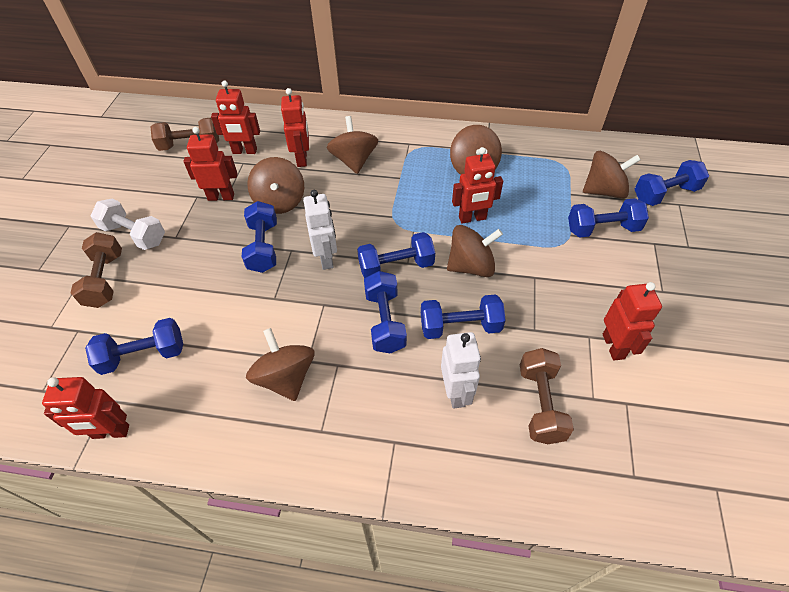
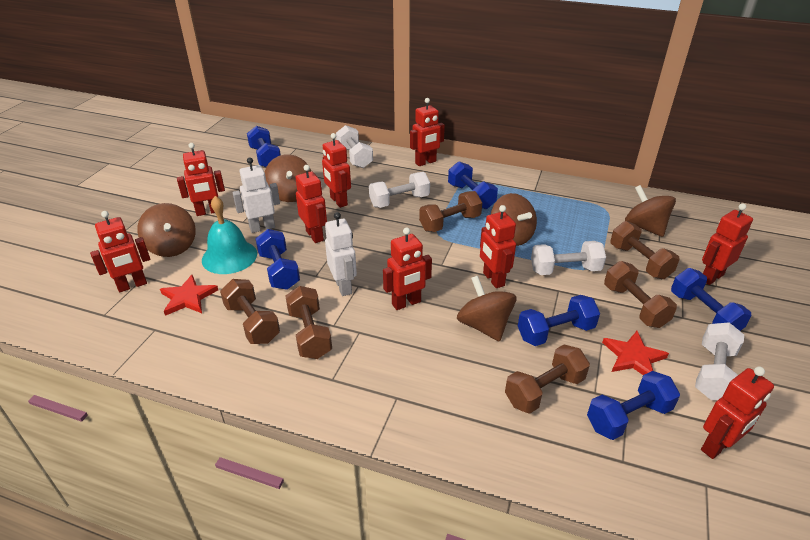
blue dumbbell: 7 -> 6
brown dumbbell: 3 -> 6
brown spinning top: 6 -> 5
red robot: 6 -> 9
red star: 0 -> 2
turquoise bell: 0 -> 1
white dumbbell: 1 -> 4

